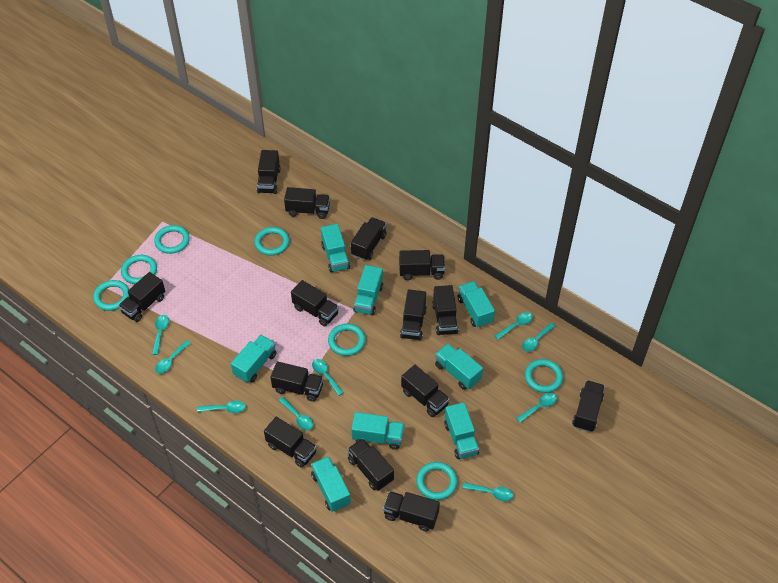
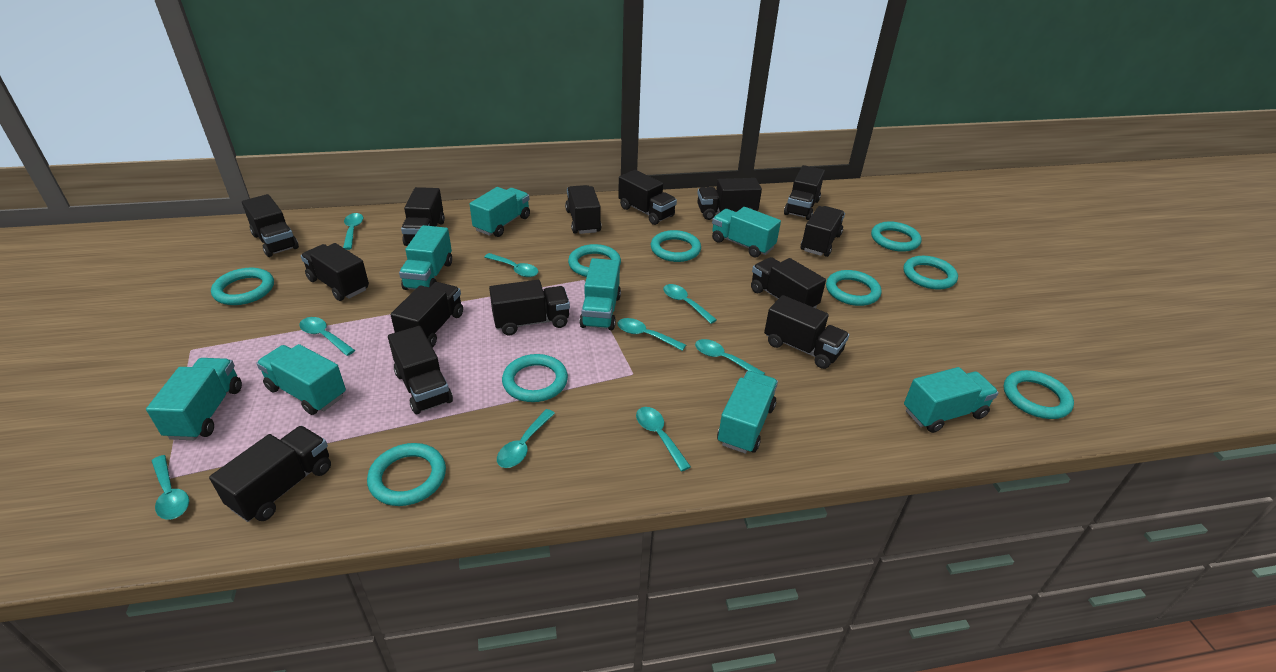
turquoise ring: 7 -> 9

